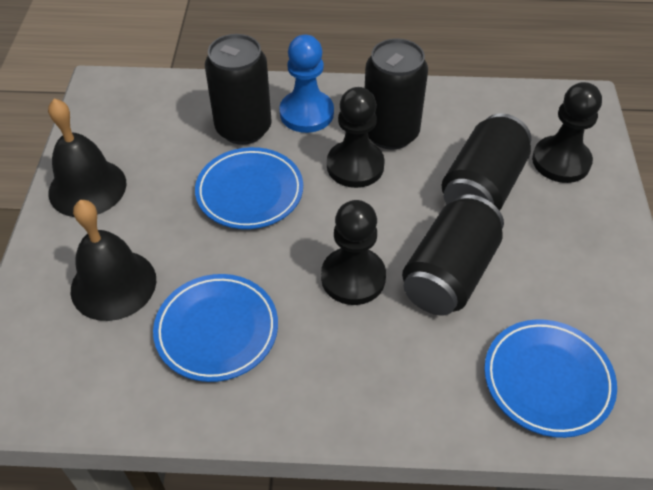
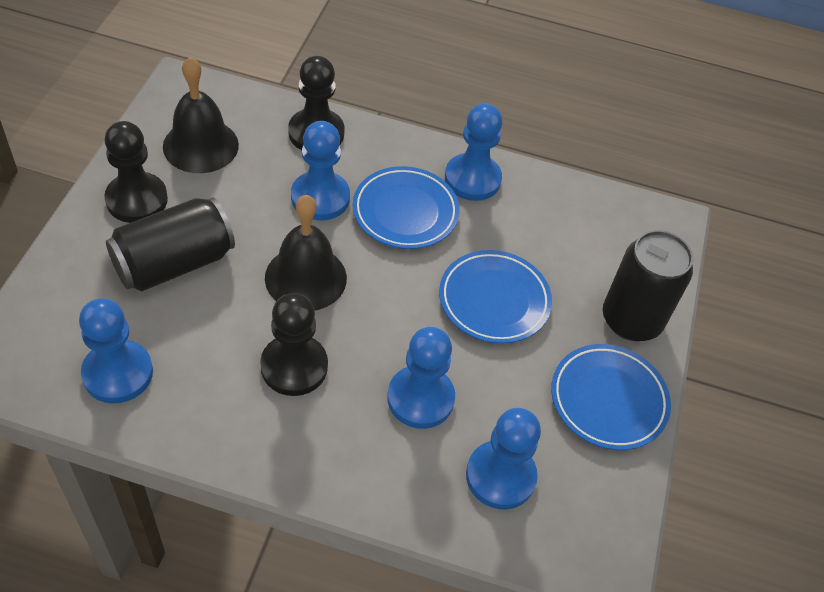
black can: 4 -> 2
blue pawn: 1 -> 5

